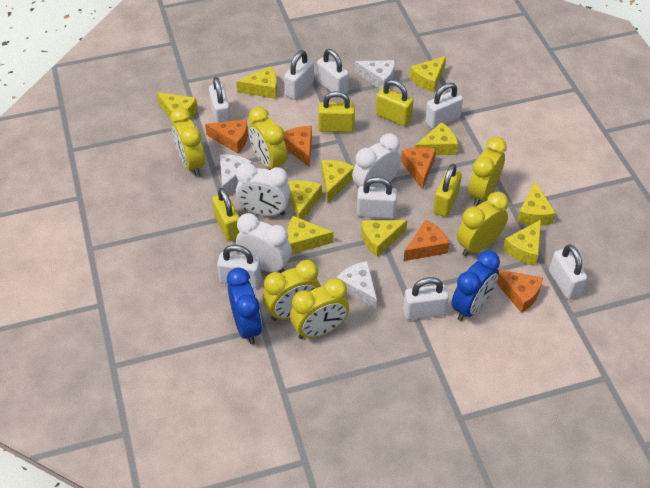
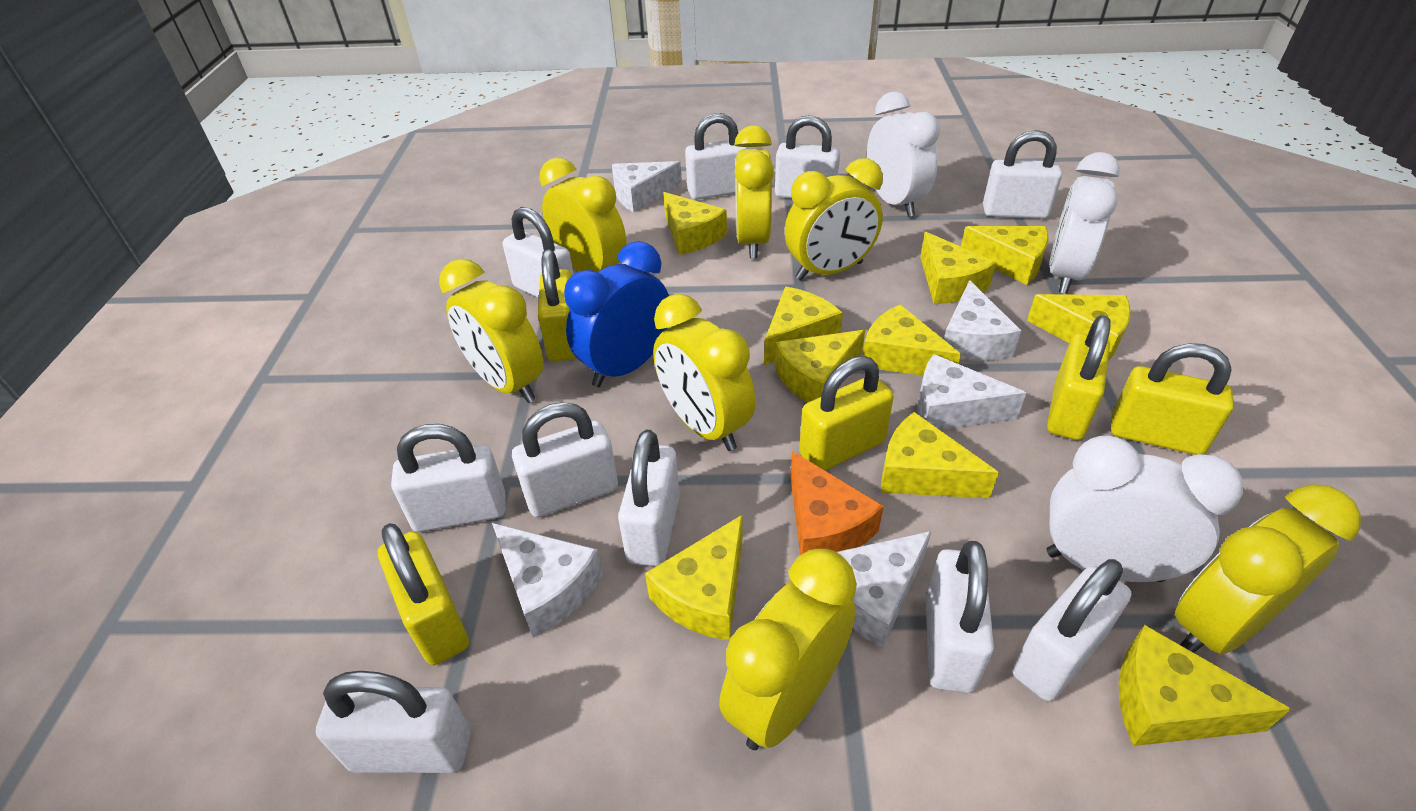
blue clock: 2 -> 1
orange cheese: 5 -> 1
white cheese: 3 -> 5
white padlock: 8 -> 10
yellow clock: 6 -> 7
yellow padlock: 4 -> 5

